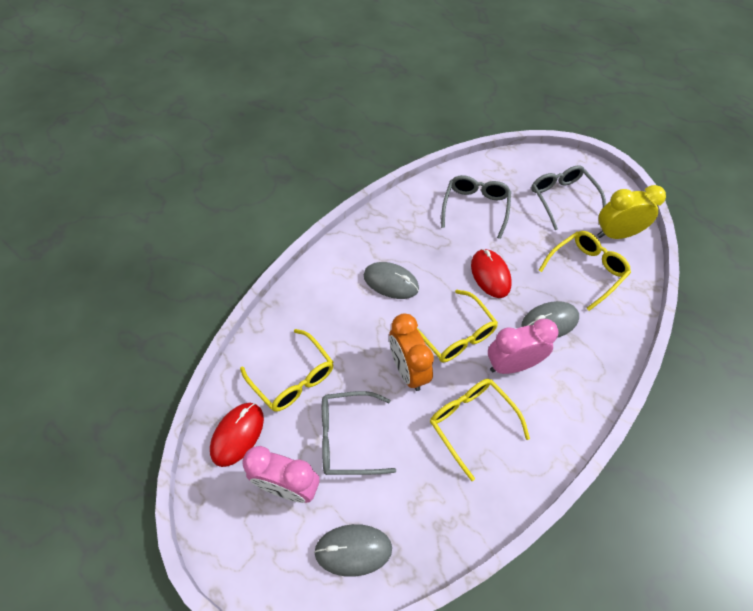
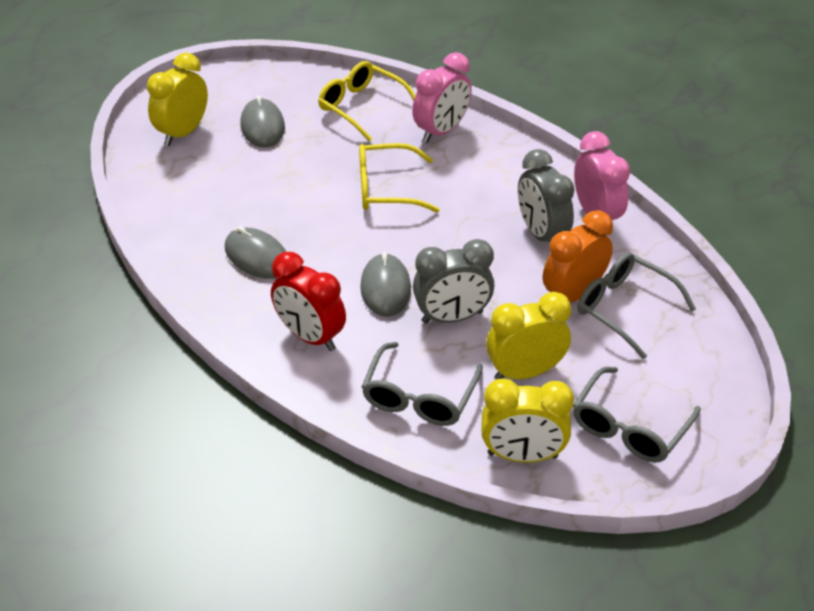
grey clock: 0 -> 2
red clock: 0 -> 1
red mouse: 2 -> 0
yellow clock: 1 -> 3
yellow glasses: 4 -> 2

